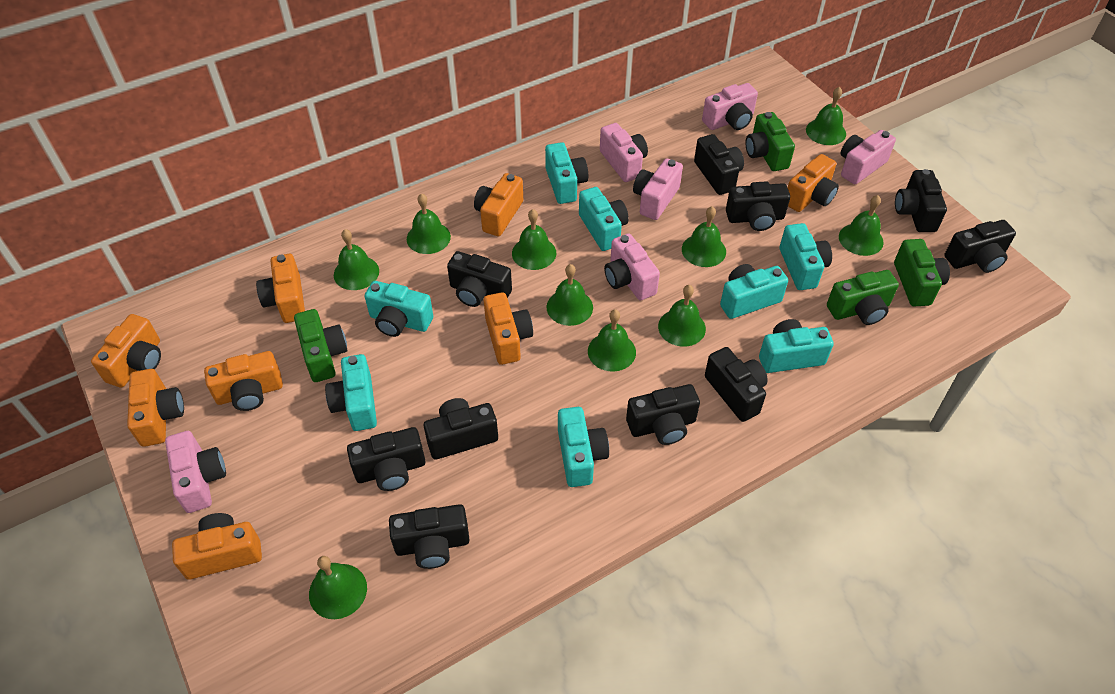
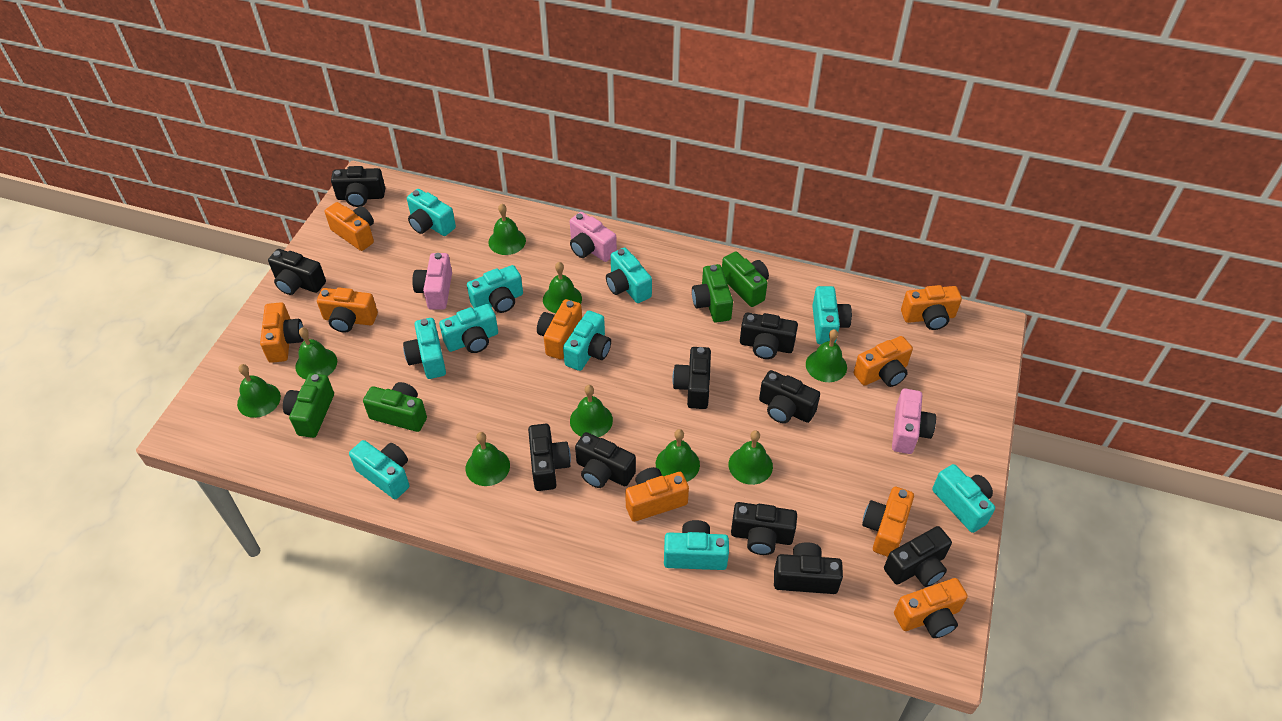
green bell: 10 -> 9
orange camera: 8 -> 9
pink camera: 6 -> 3
turquoise camera: 8 -> 10

